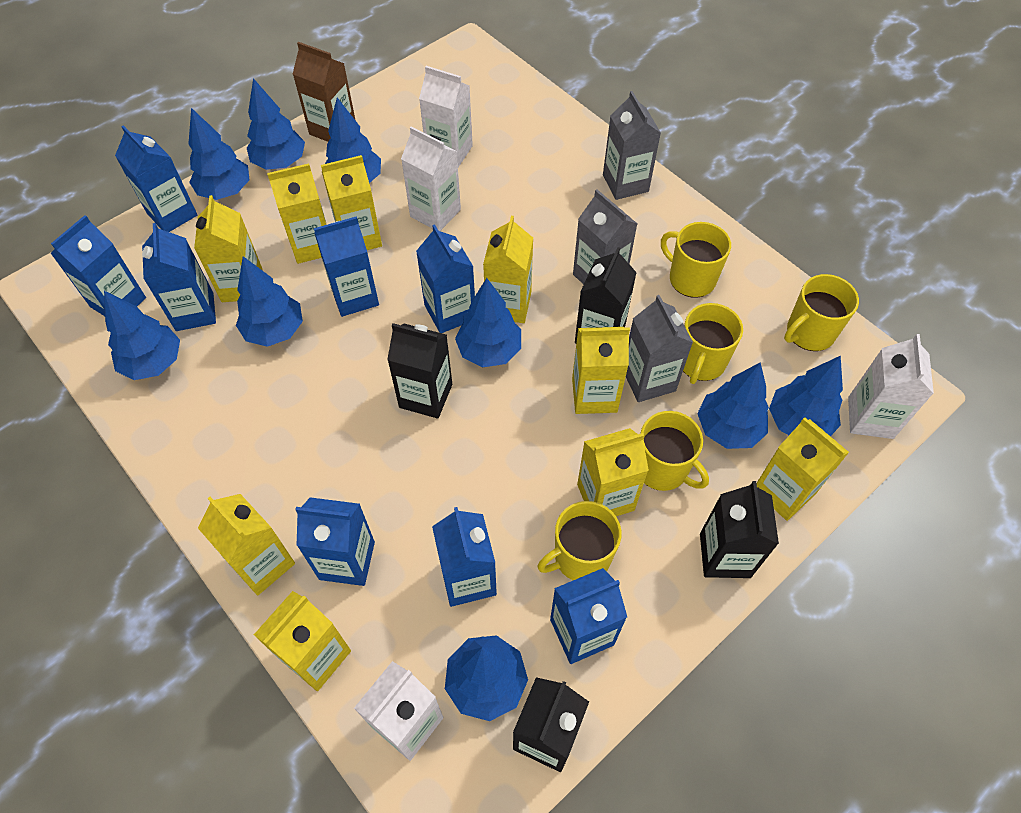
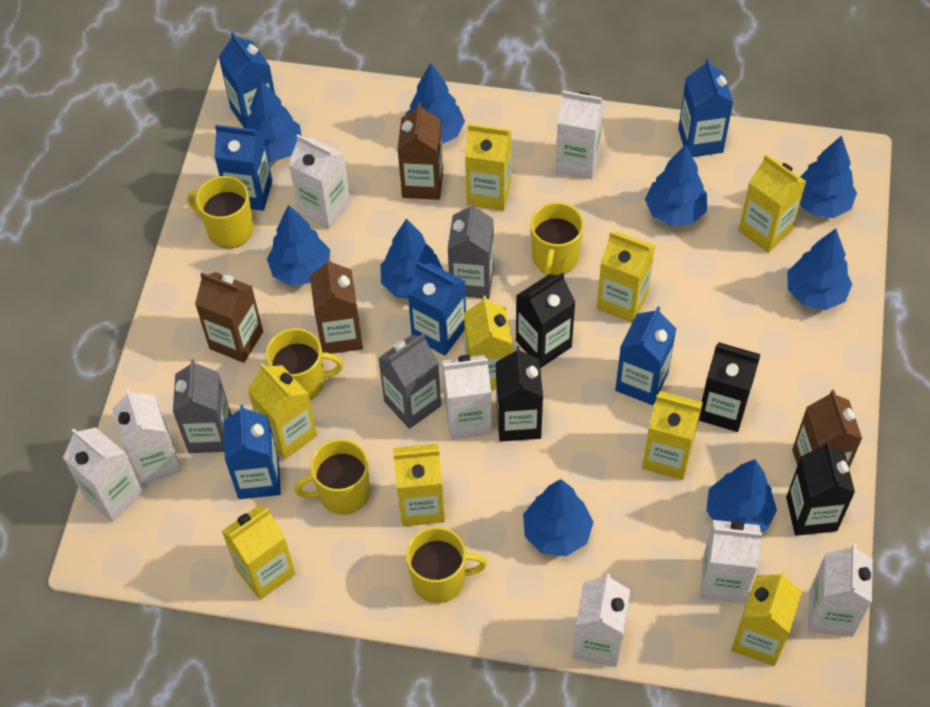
blue carton: 8 -> 6
brown carton: 1 -> 4
white carton: 4 -> 8

